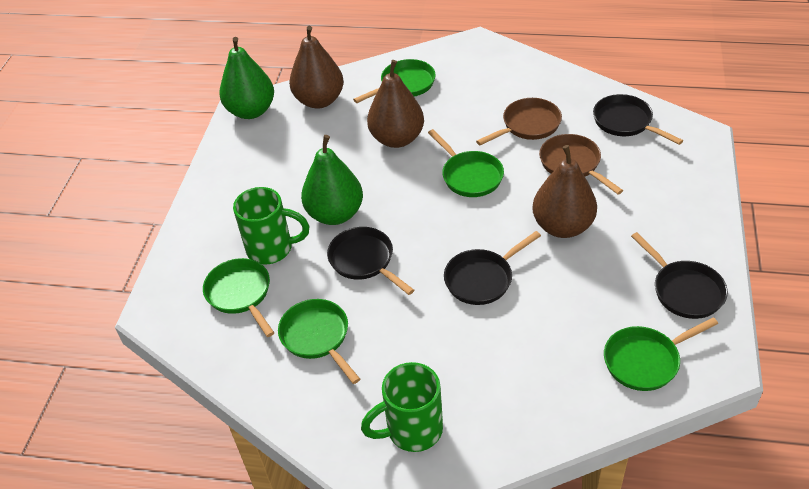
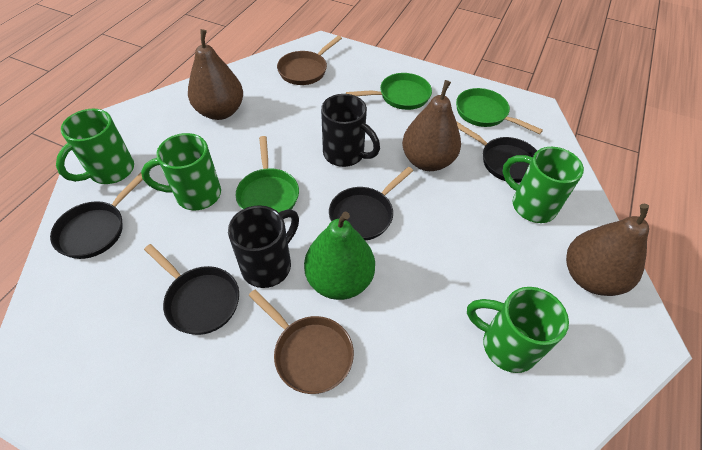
black mug: 0 -> 2
green mug: 2 -> 4
green pan: 5 -> 3
green pear: 2 -> 1

